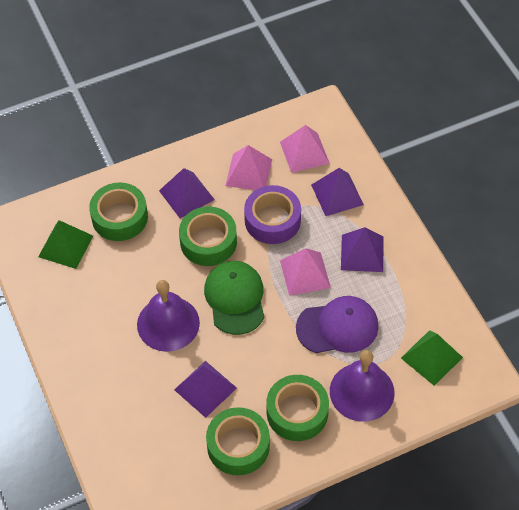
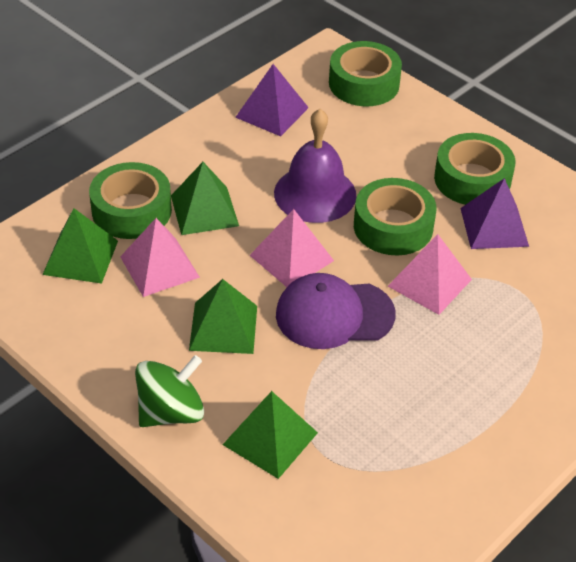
green cap: 1 -> 0
green pyramid: 2 -> 4
green spinning top: 0 -> 1
purple bell: 2 -> 1
purple pyramid: 4 -> 2
purple tape: 1 -> 0

